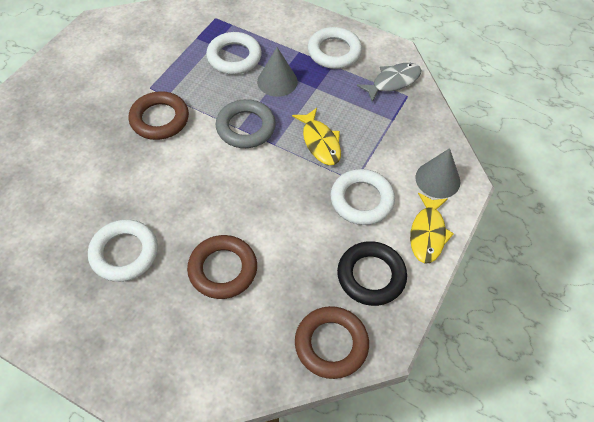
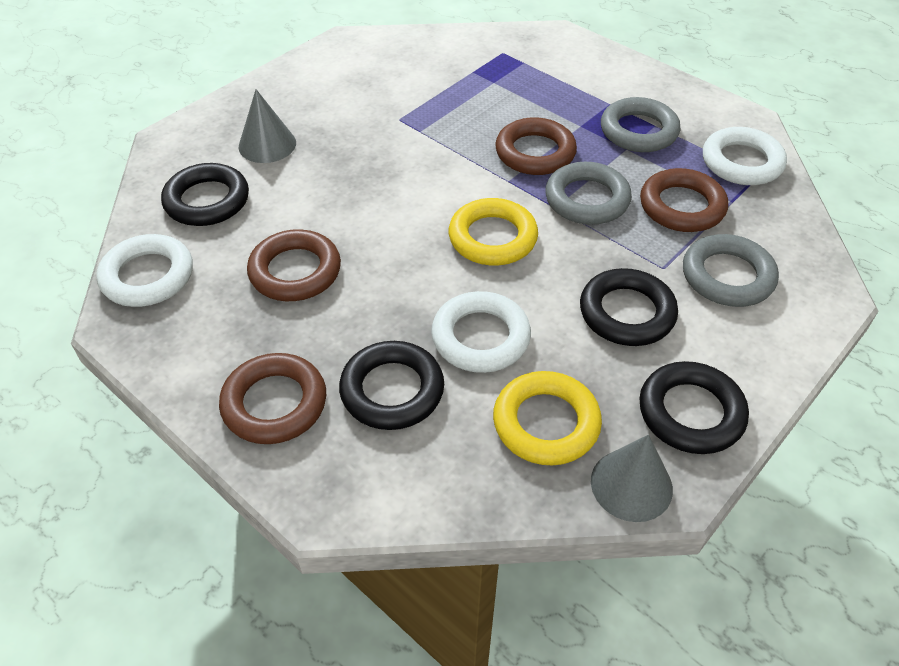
black ring: 1 -> 4
brown ring: 3 -> 4
grey fish: 1 -> 0
grey ring: 1 -> 3
white ring: 4 -> 3
yellow fish: 2 -> 0
yellow ring: 0 -> 2

